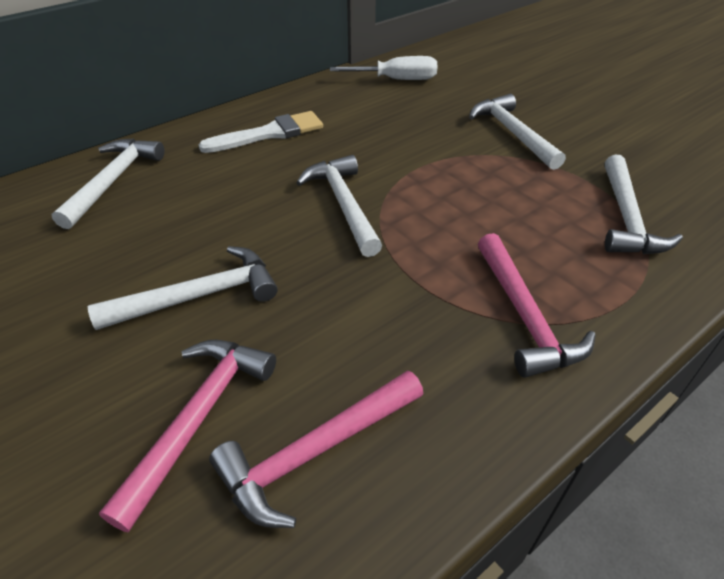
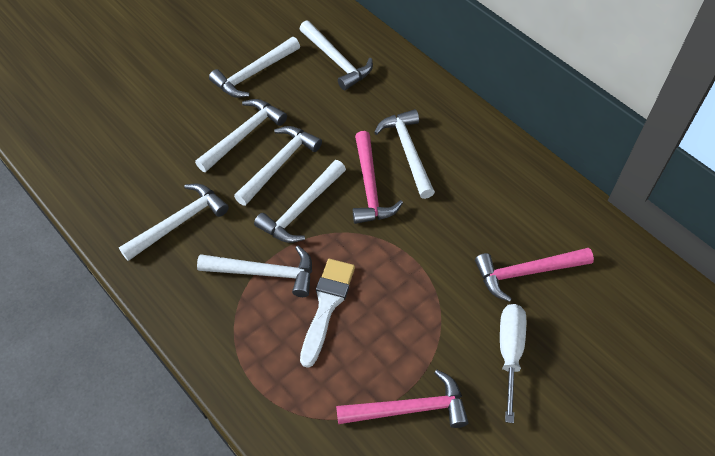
white hammer: 5 -> 8

